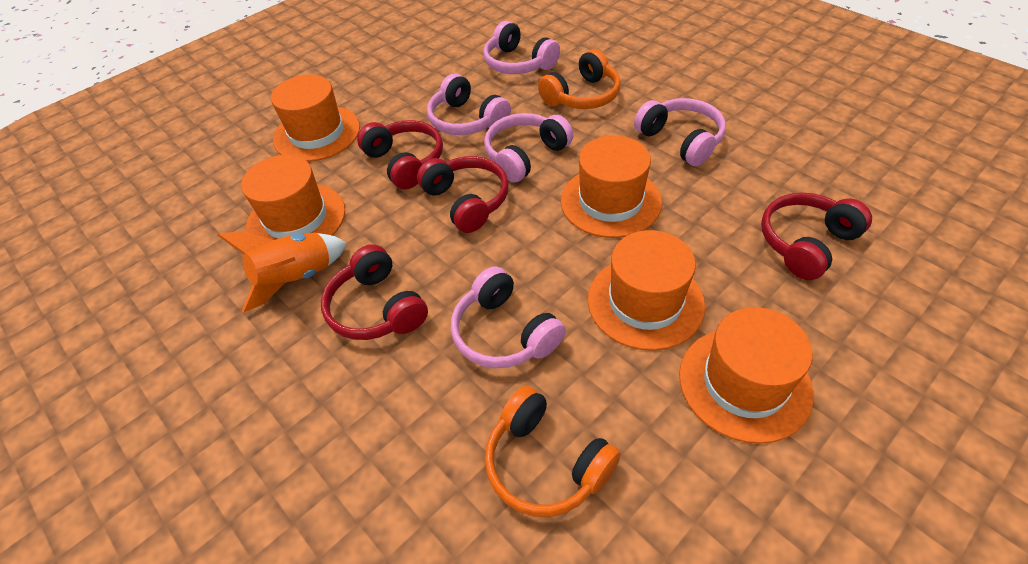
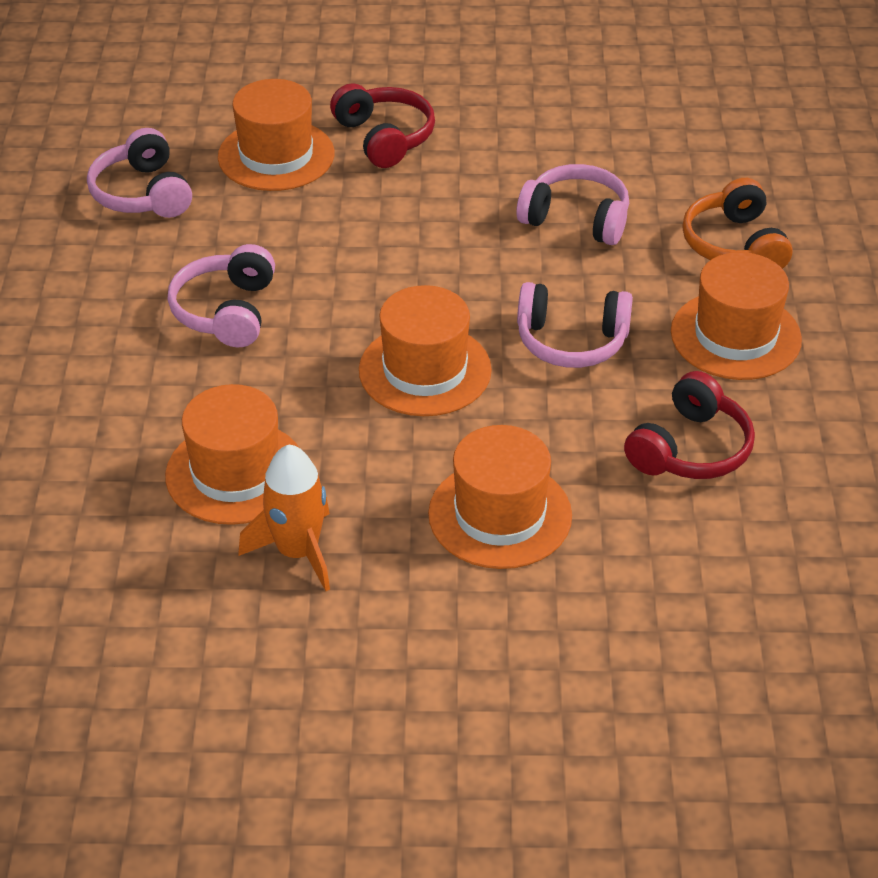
orange headphones: 2 -> 1
pink headphones: 5 -> 4
red headphones: 4 -> 2

